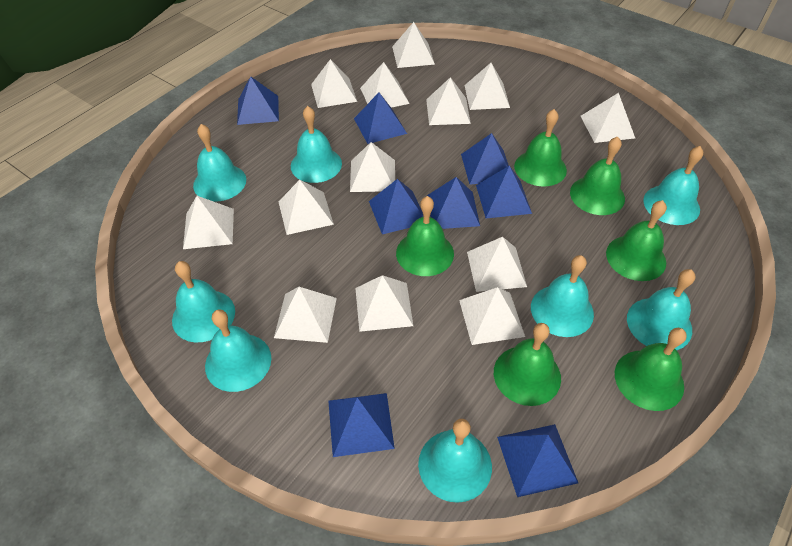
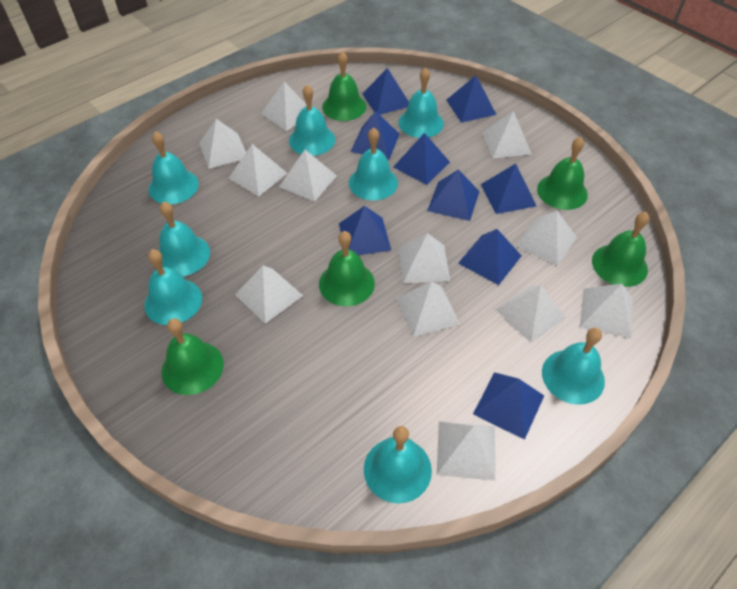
blue pyramid: 8 -> 9
green bell: 6 -> 5
white pyramid: 13 -> 12

